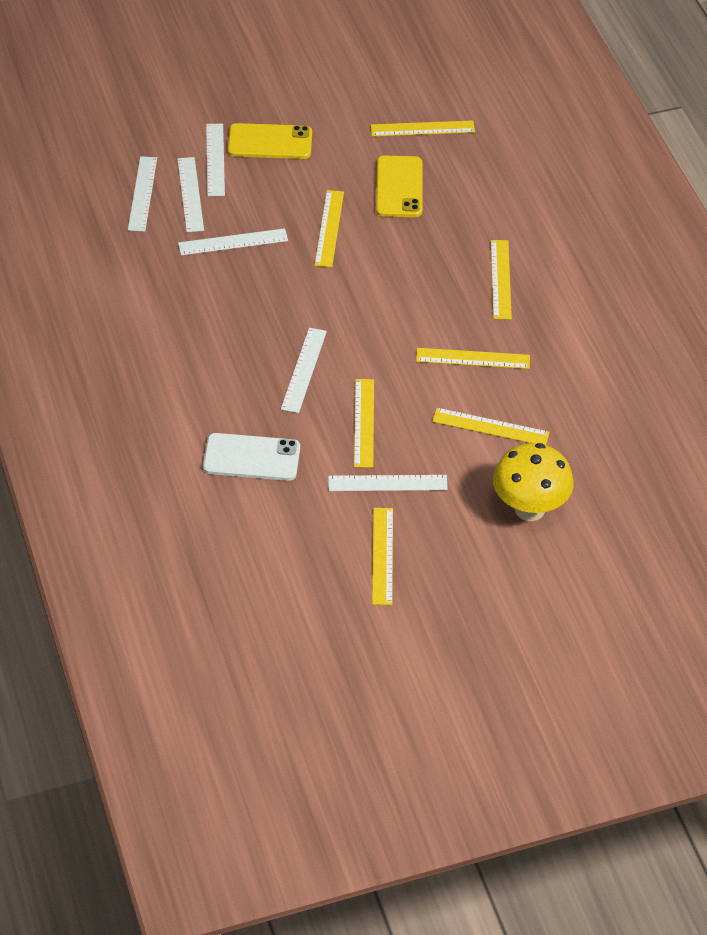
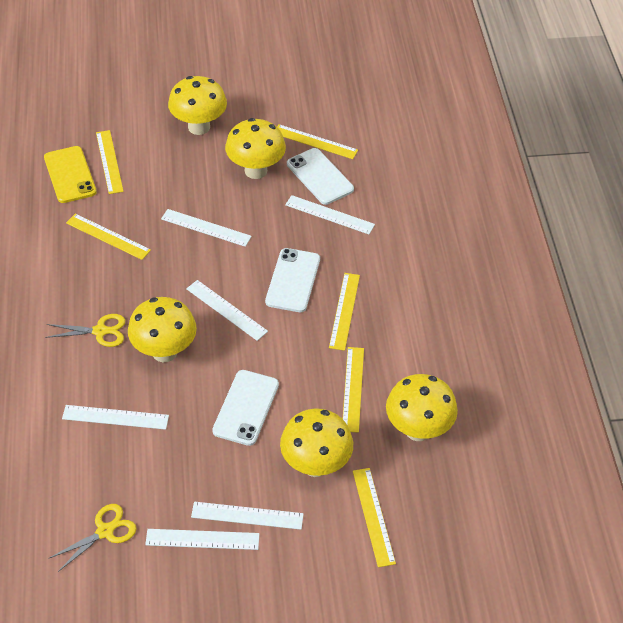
white phone: 1 -> 3
yellow mushroom: 1 -> 5
yellow phone: 2 -> 1
yellow ruler: 7 -> 6
yellow scissors: 0 -> 2

